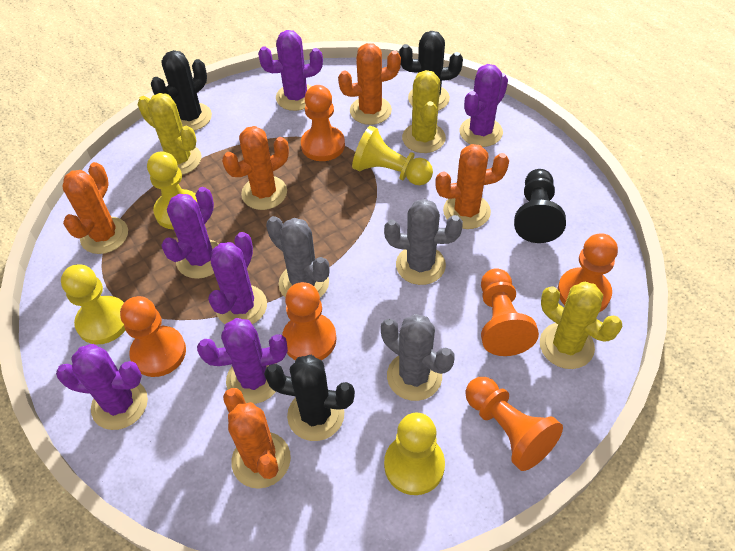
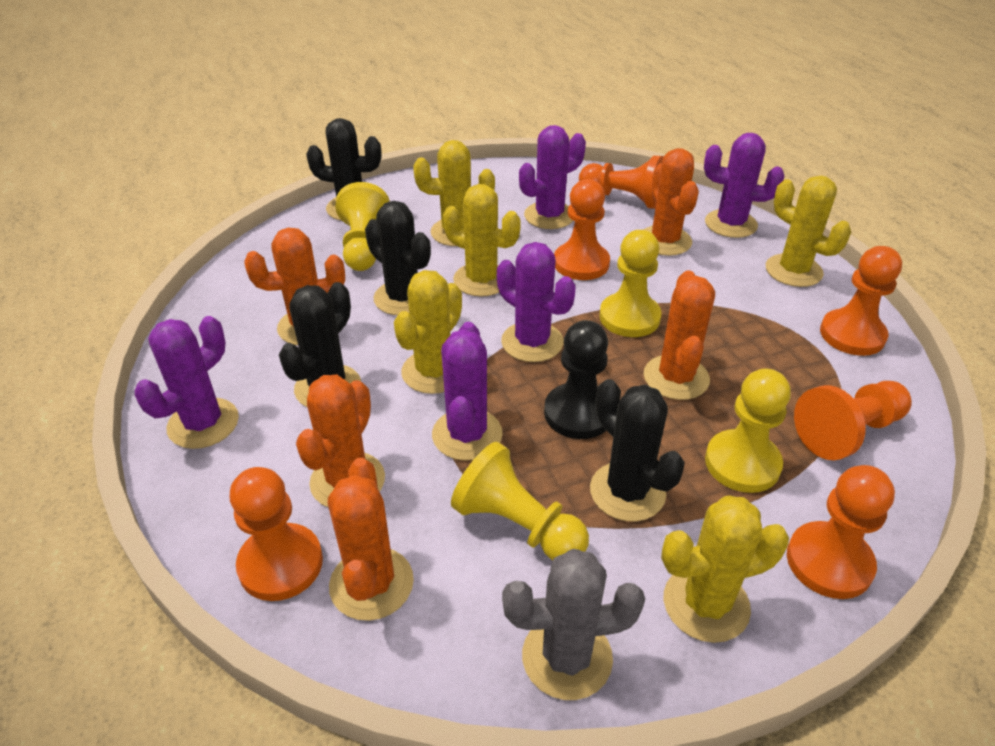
black cactus: 3 -> 4
grey cactus: 3 -> 1
purple cactus: 6 -> 5
yellow cactus: 3 -> 5

